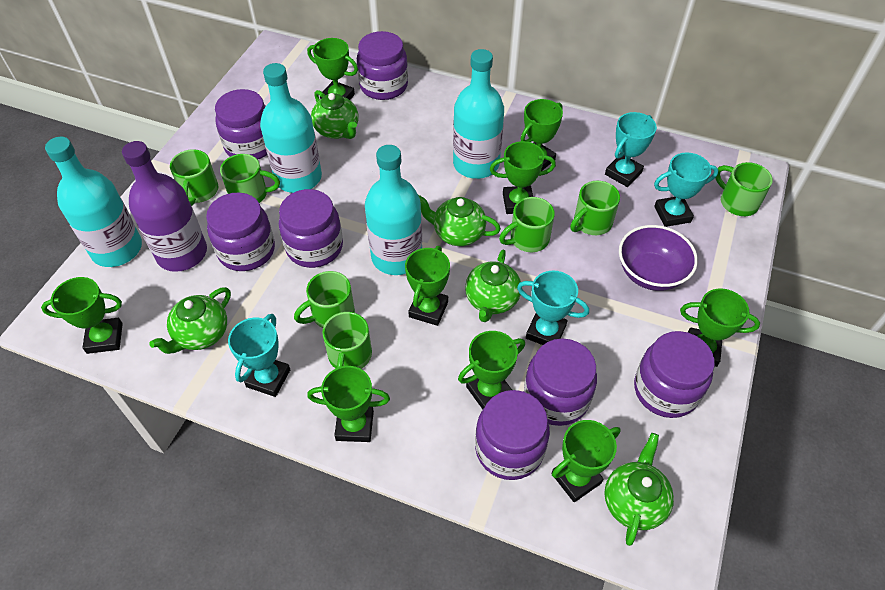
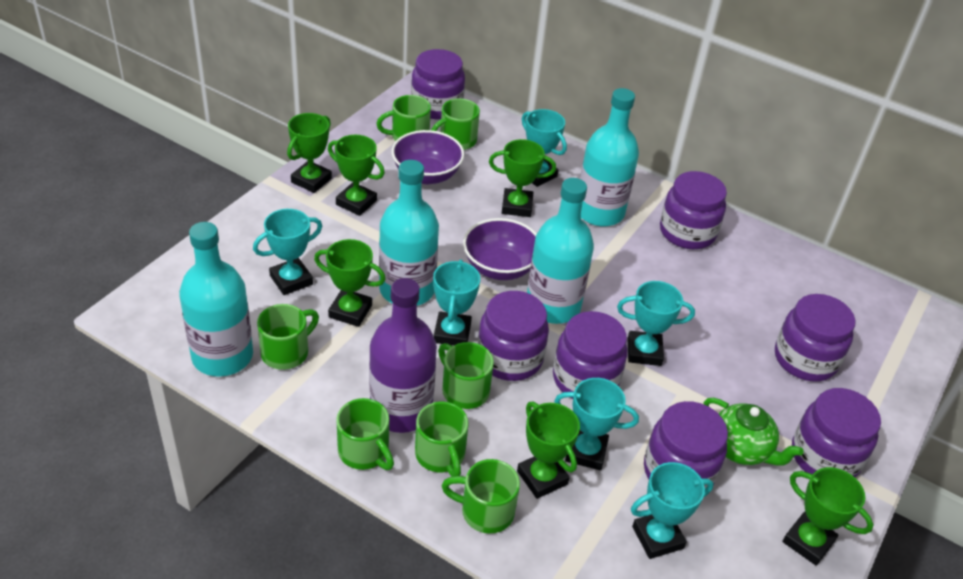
green teapot: 5 -> 1
green trophy: 9 -> 6
purple bowl: 1 -> 2
turquoise trophy: 4 -> 6

